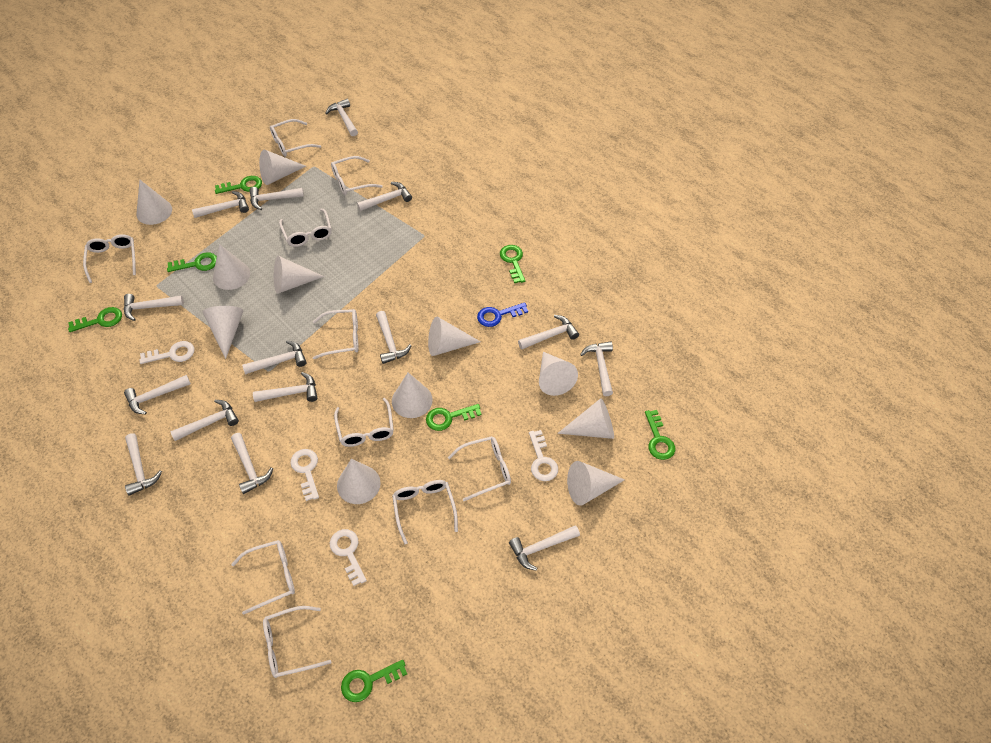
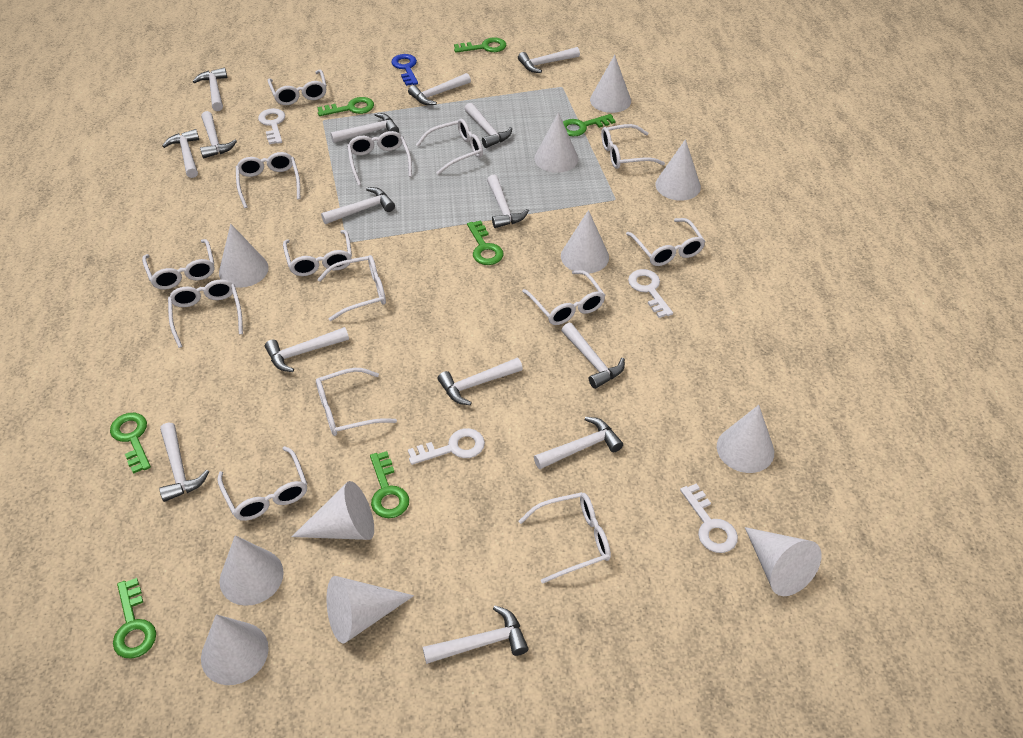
white glasses: 10 -> 14

